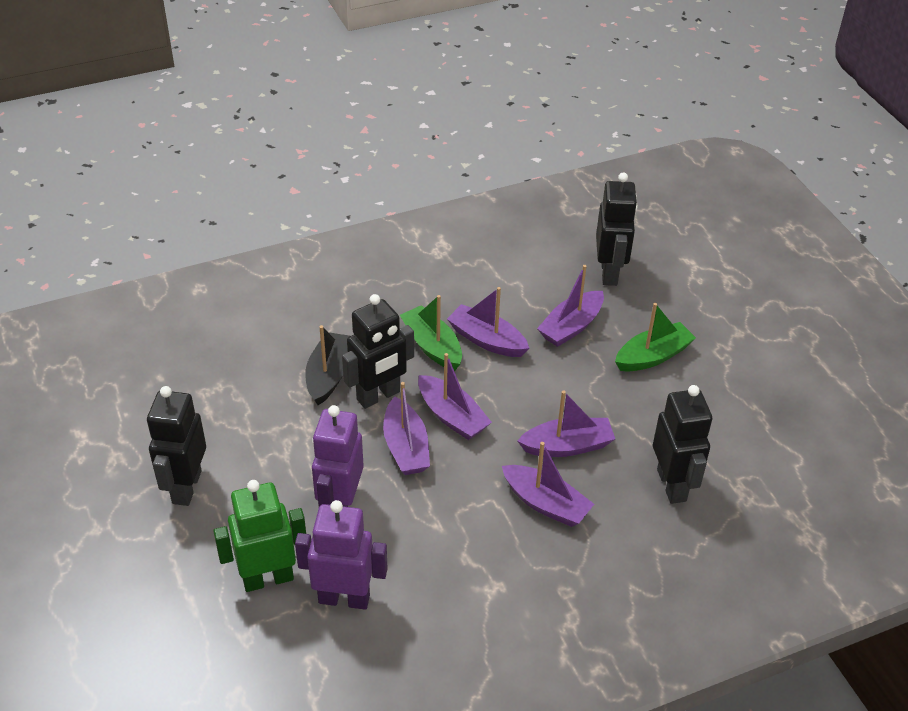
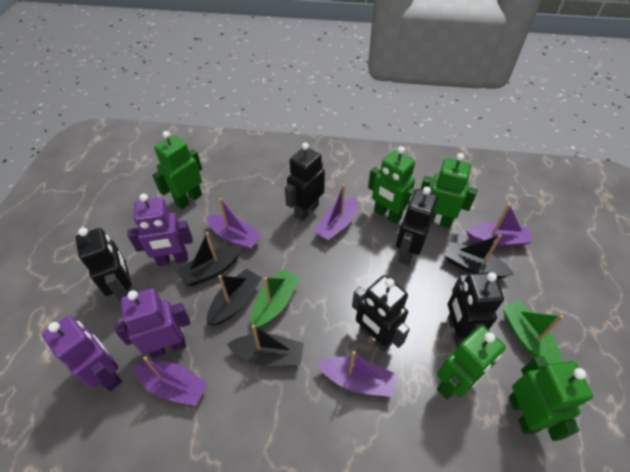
black boat: 1 -> 4
black robot: 4 -> 5
green robot: 1 -> 5
purple boat: 6 -> 5
purple robot: 2 -> 3

